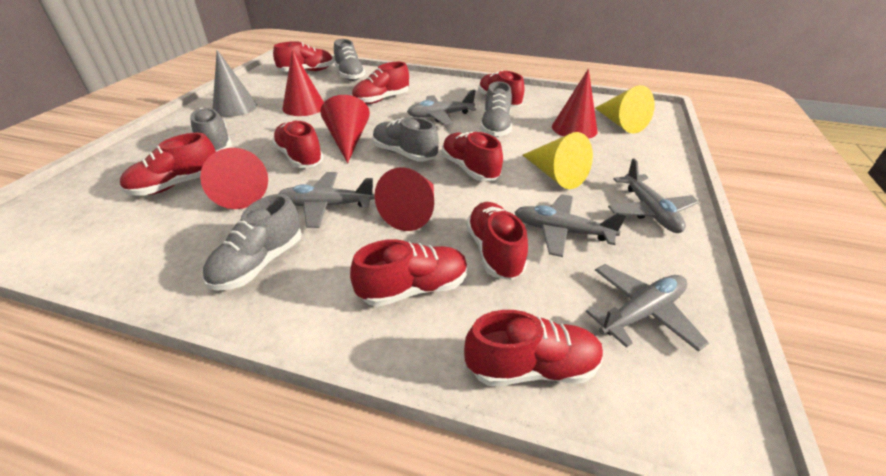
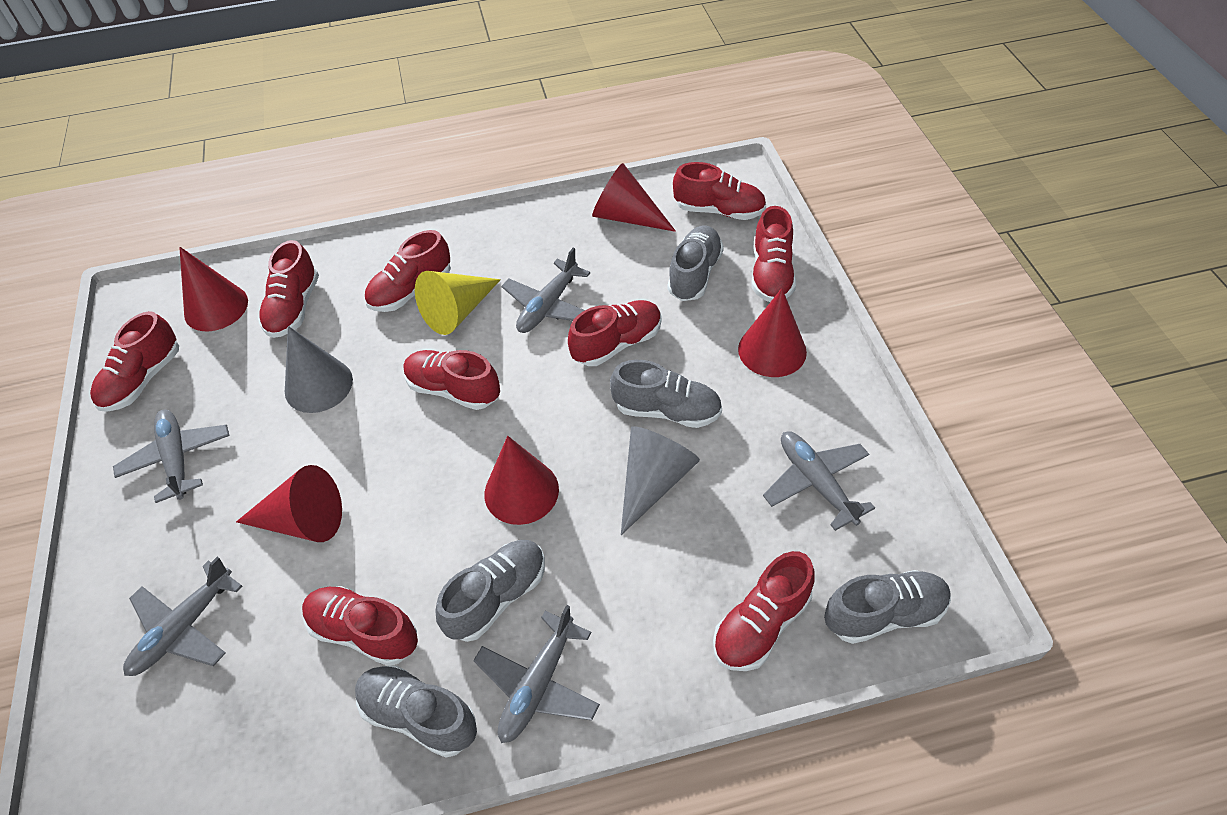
grey cone: 1 -> 2
yellow cone: 2 -> 1

